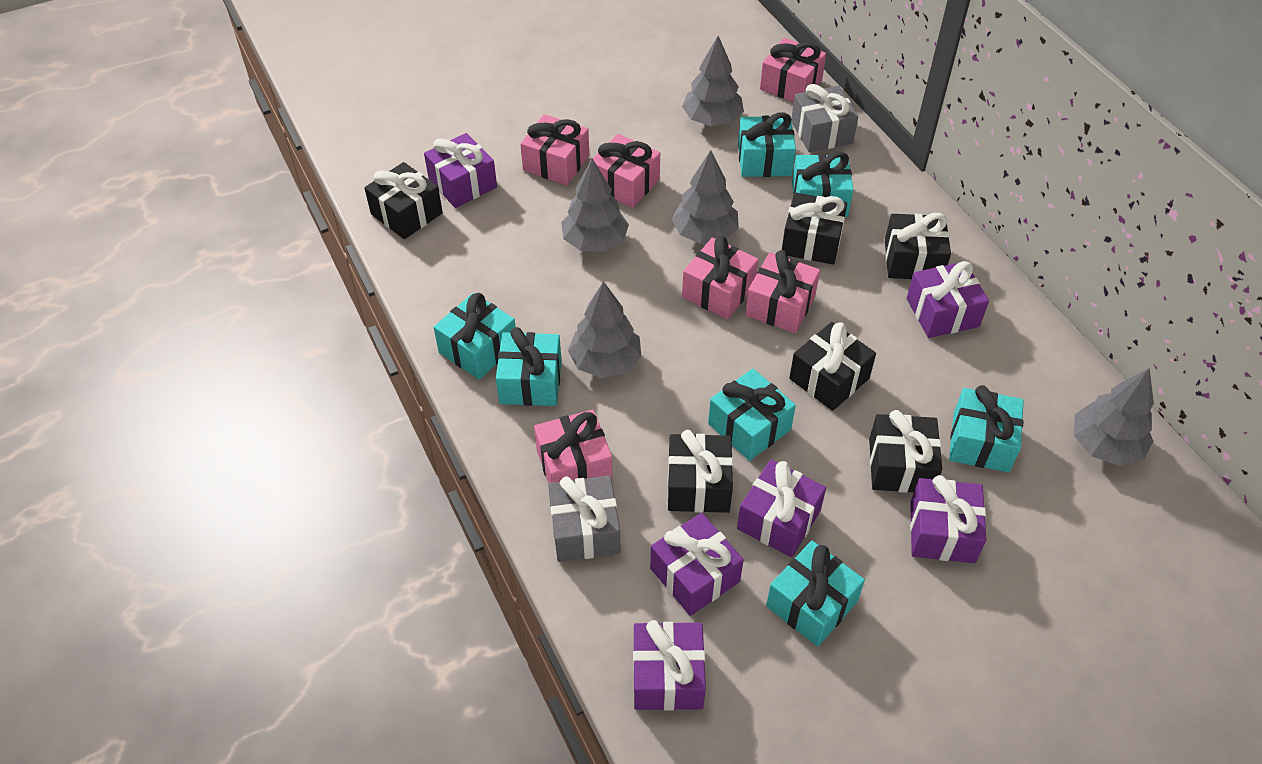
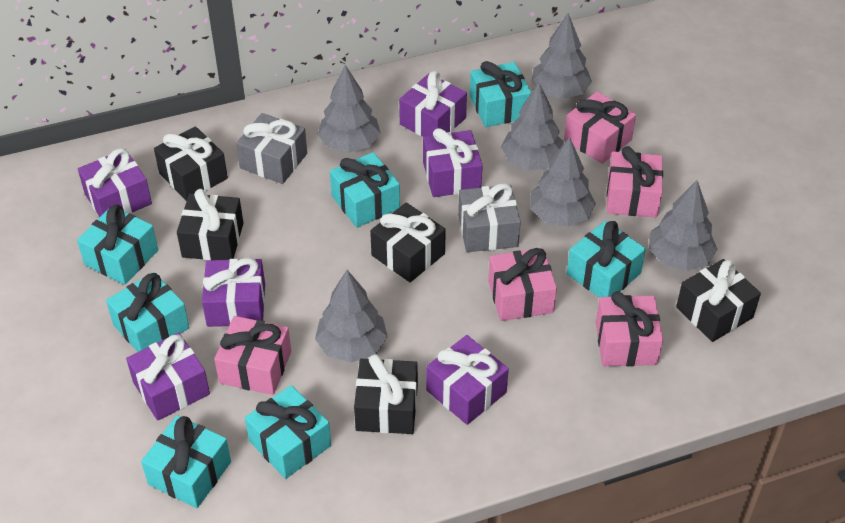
black gift: 6 -> 5
grey tree: 5 -> 6
pink gift: 6 -> 5

